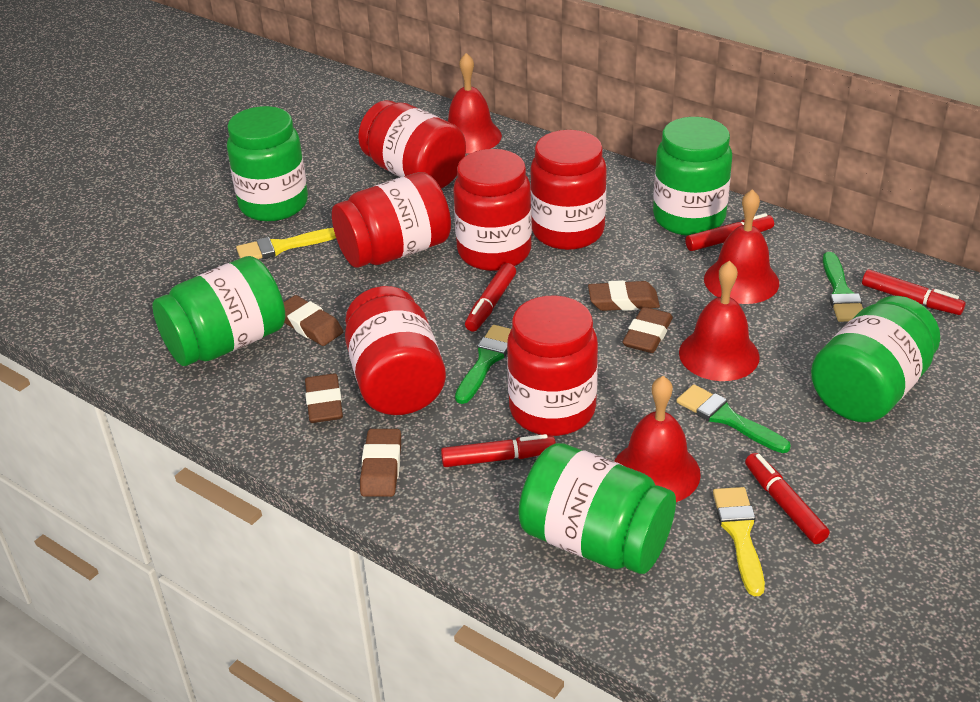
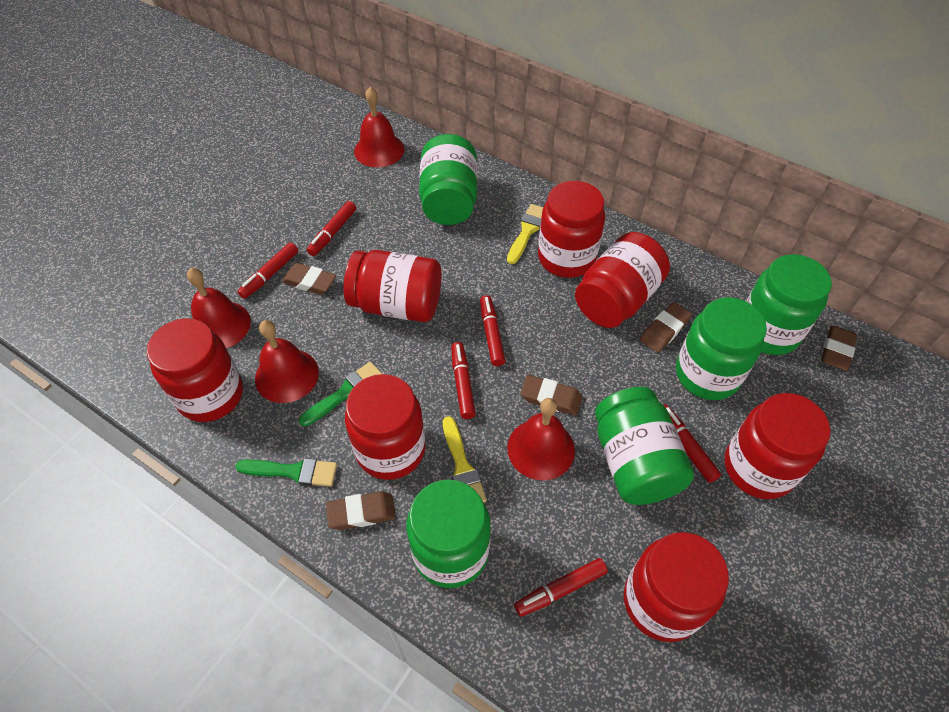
green brush: 3 -> 2
red jar: 6 -> 7
red marker: 5 -> 6

